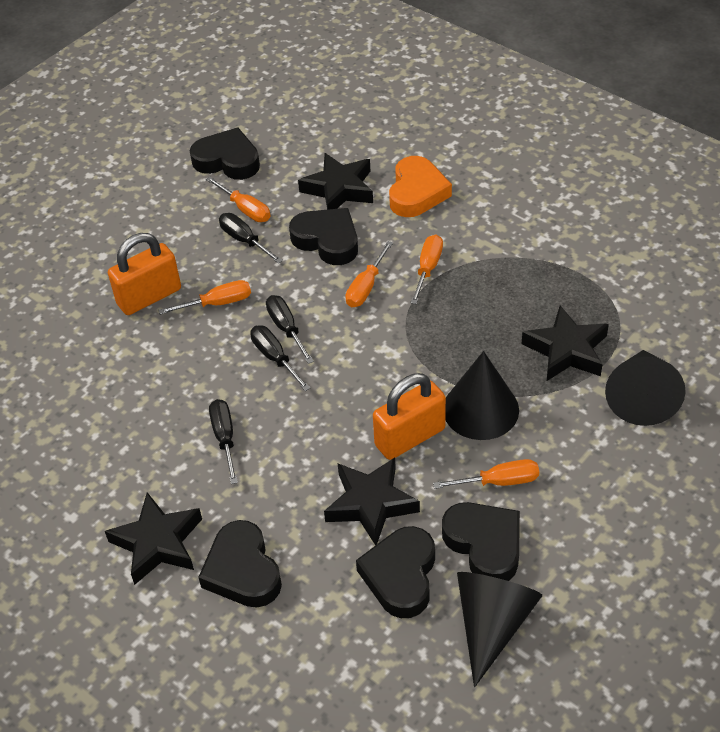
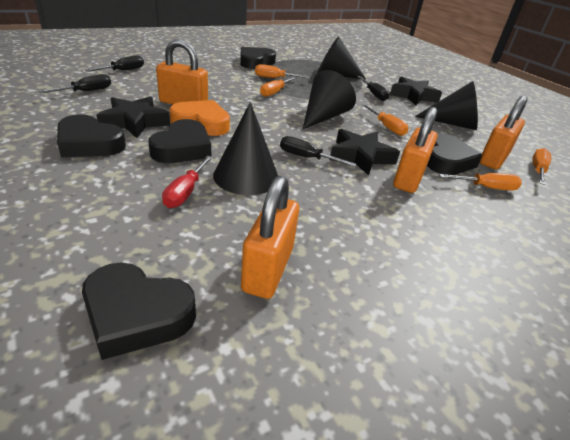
black cone: 3 -> 4
black star: 4 -> 3
orange padlock: 2 -> 4
red screwdriver: 0 -> 1

